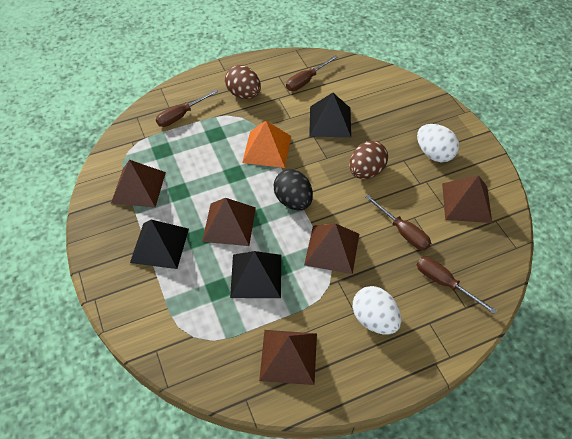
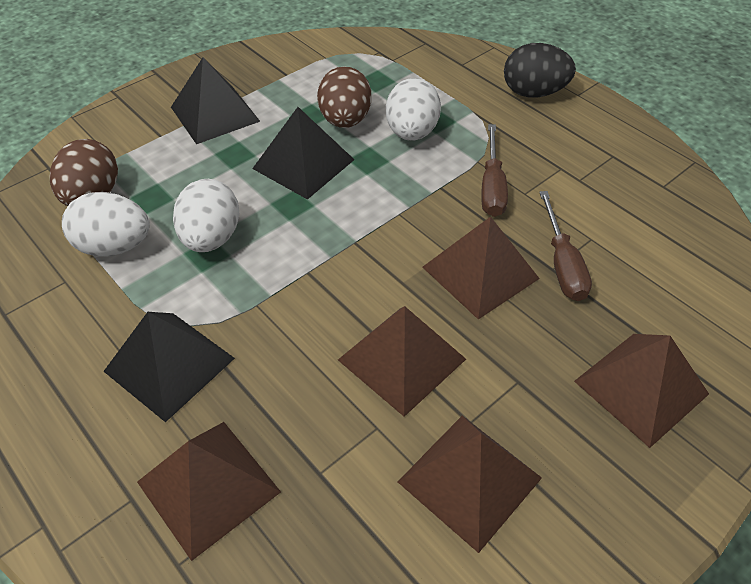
brown screwdriver: 4 -> 2
orange pyramid: 1 -> 0
white egg: 2 -> 3

